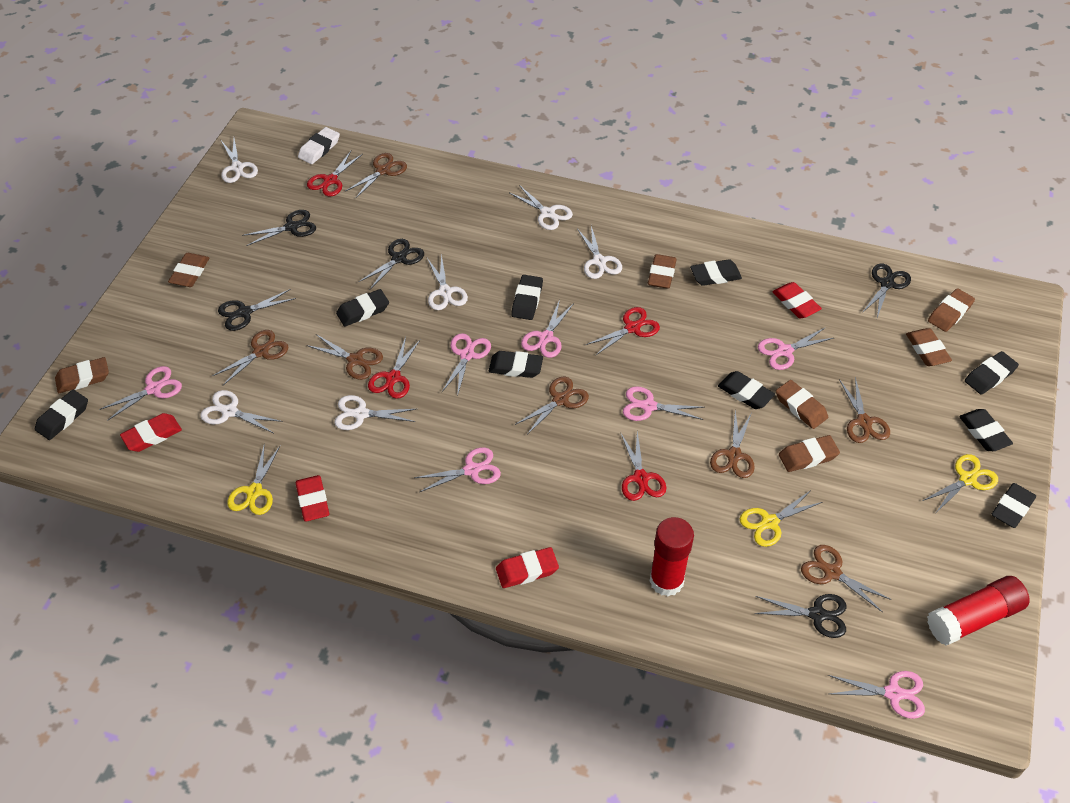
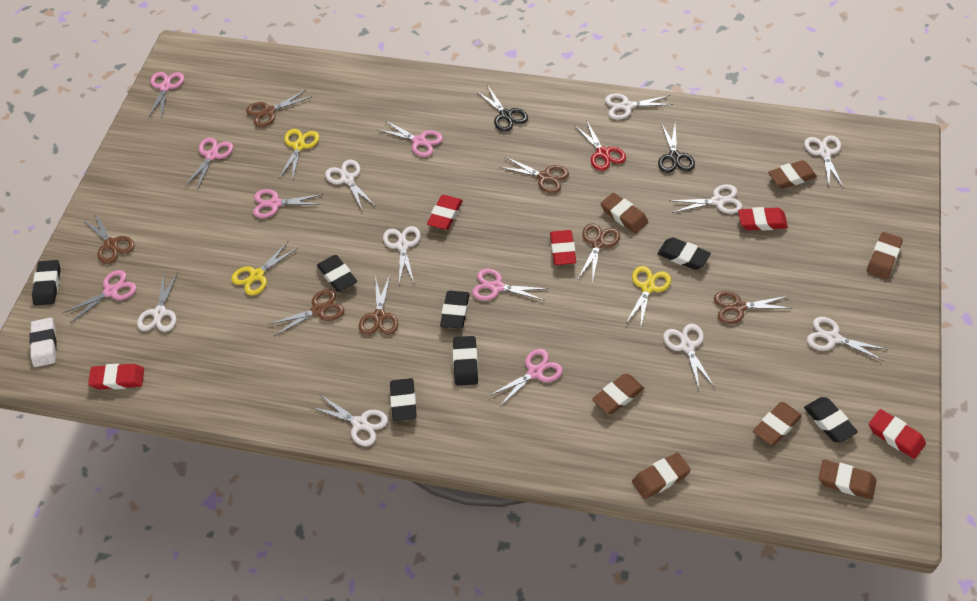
black eraser: 9 -> 7
black scissors: 5 -> 2
red eraser: 4 -> 5
red glue stick: 2 -> 0
red scissors: 4 -> 1
white scissors: 6 -> 9

